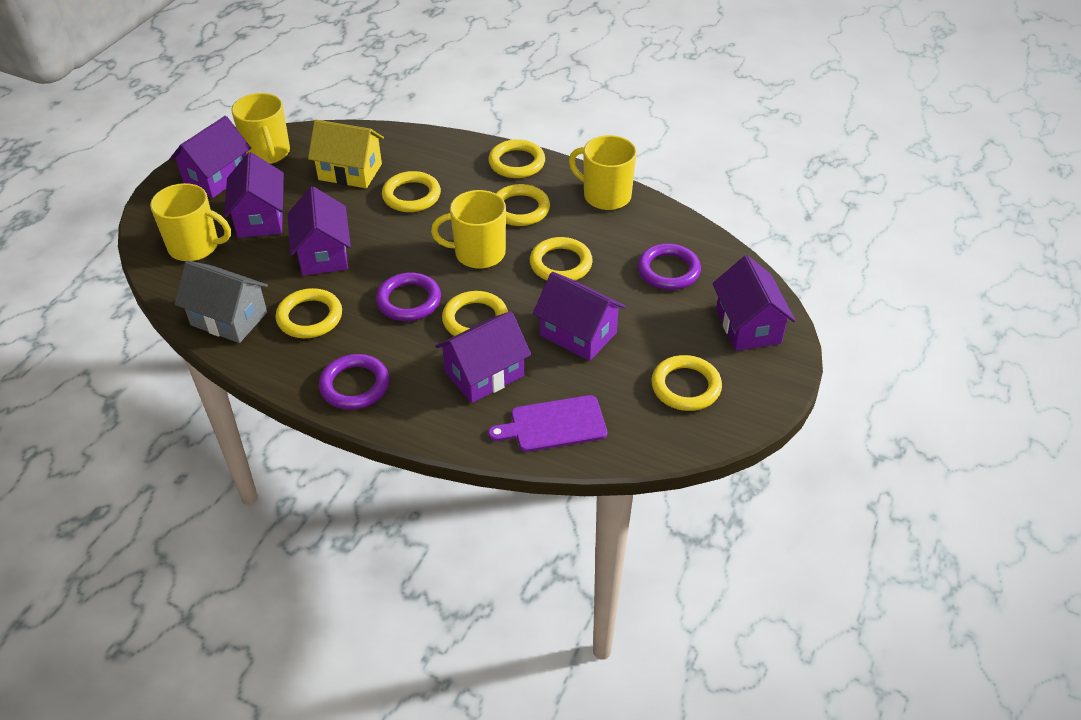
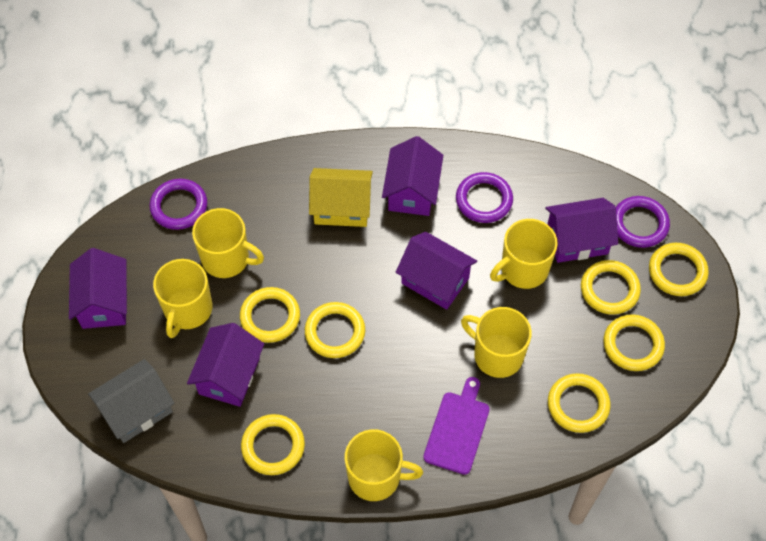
purple house: 6 -> 5
yellow mug: 4 -> 5

